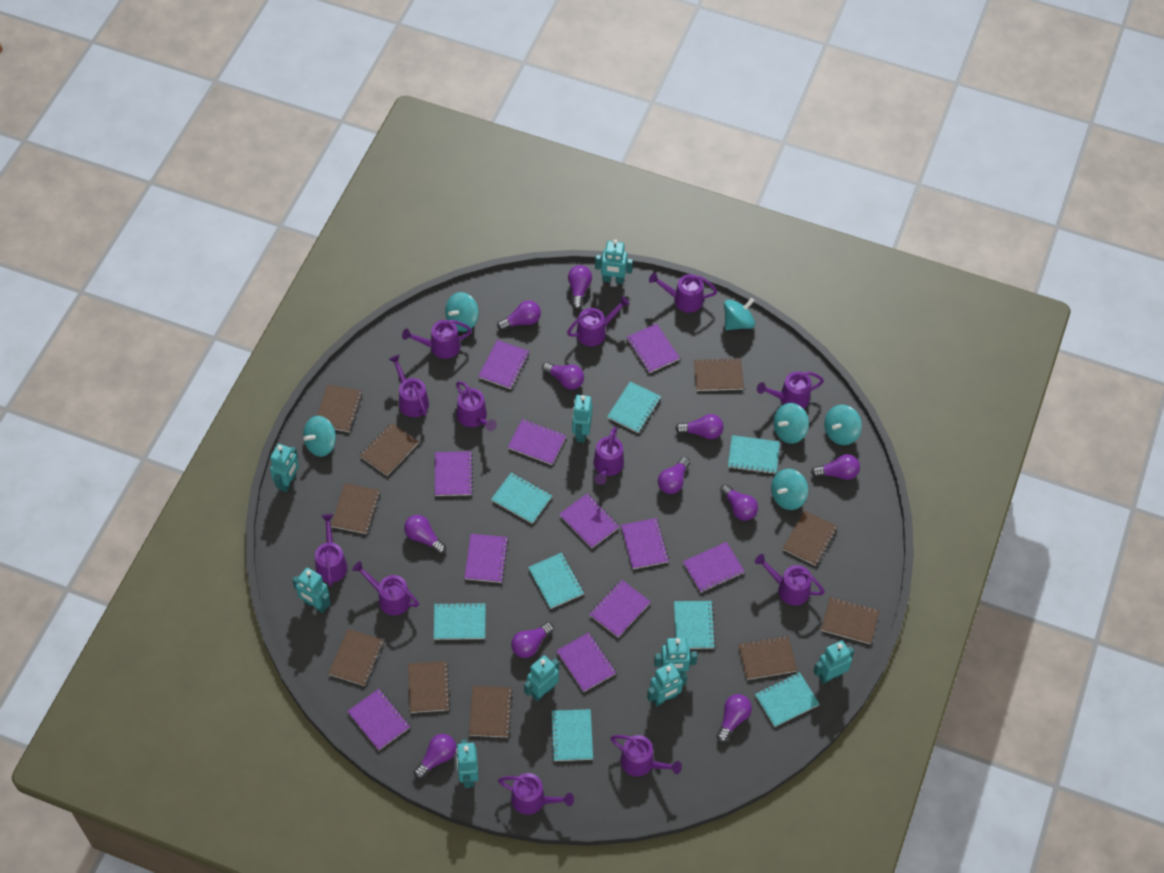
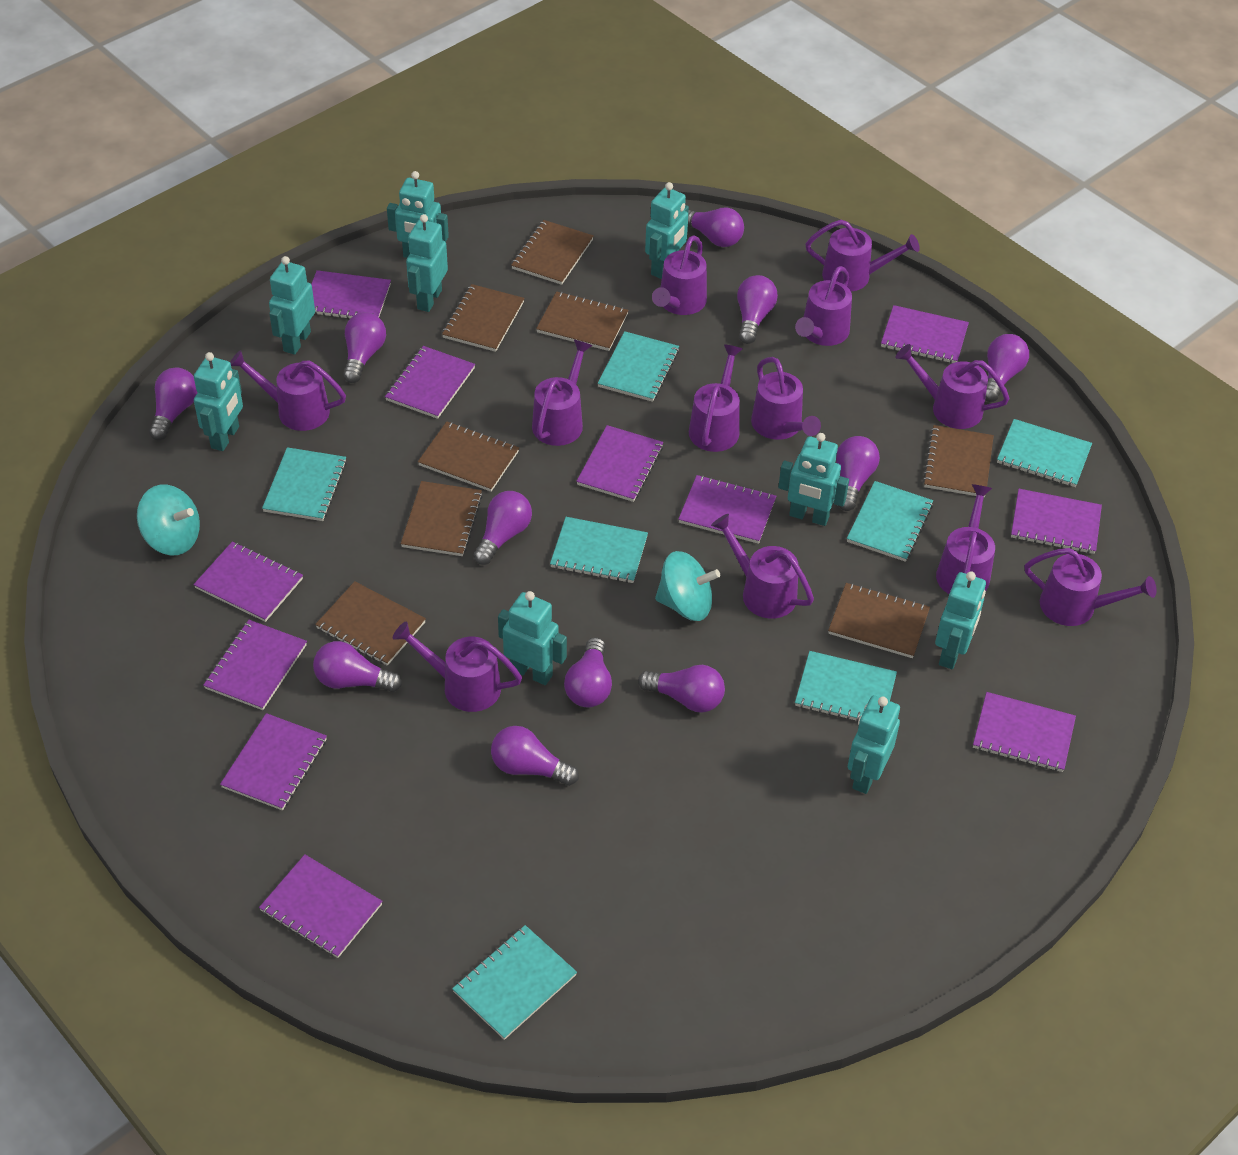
brown notebook: 10 -> 8
turquoise notebook: 8 -> 7
turquoise spinning top: 6 -> 2

